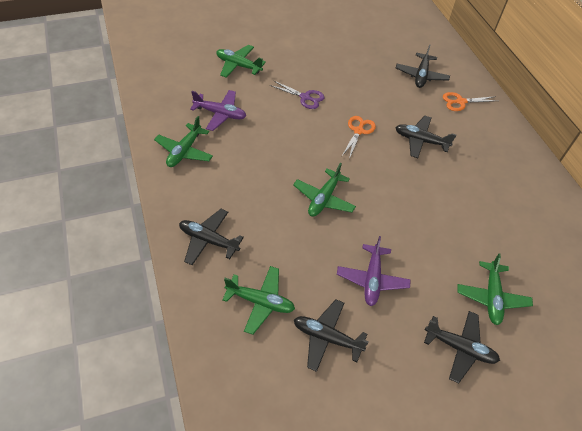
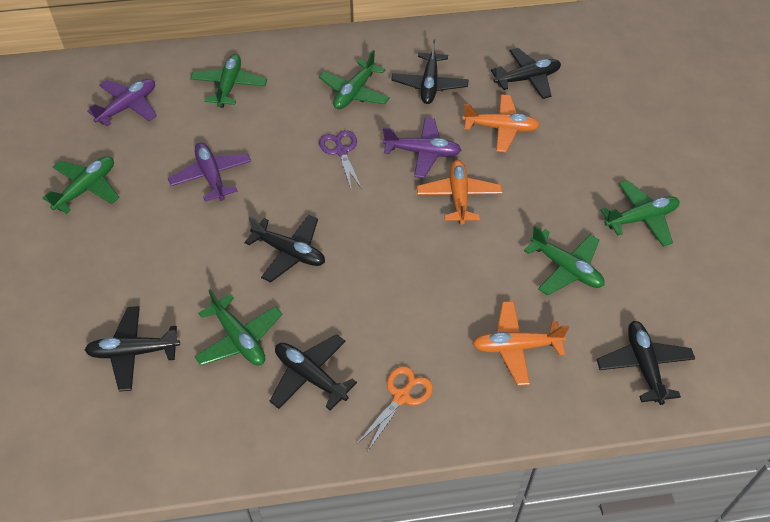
black plane: 5 -> 6
green plane: 5 -> 6
orange plane: 0 -> 3
orange scissors: 2 -> 1
purple plane: 2 -> 3

